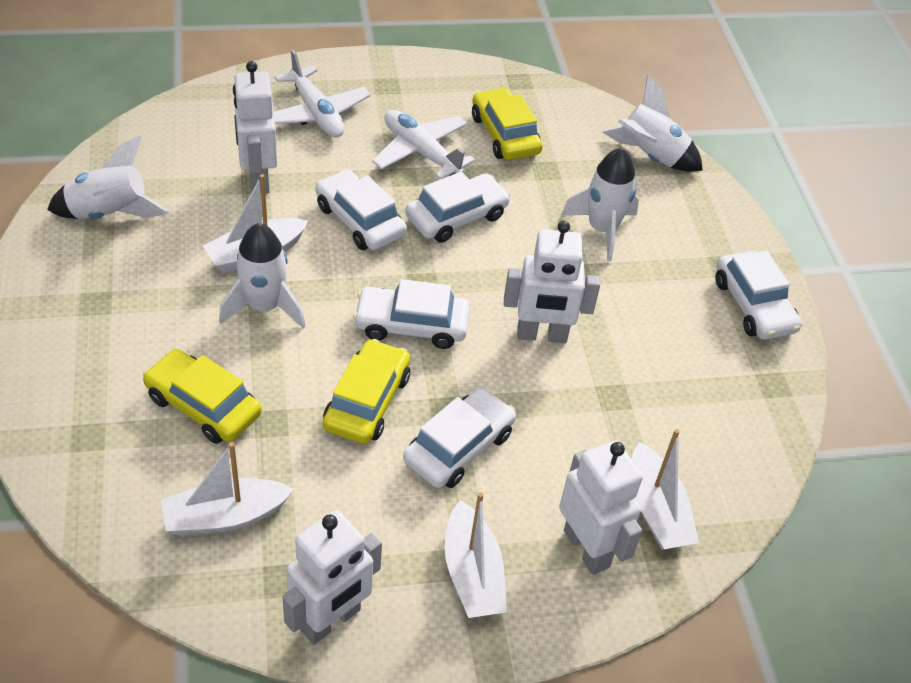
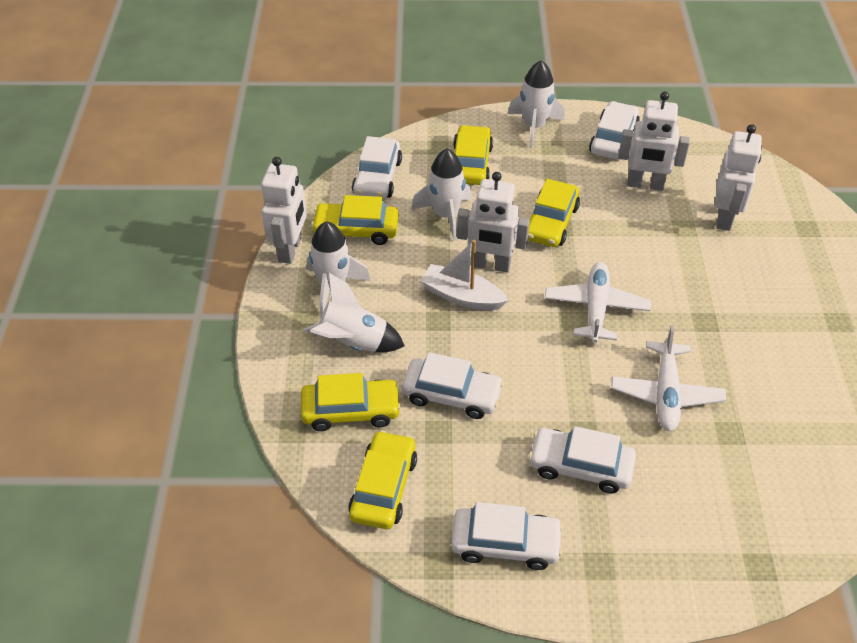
white boat: 4 -> 1
yellow car: 3 -> 5

